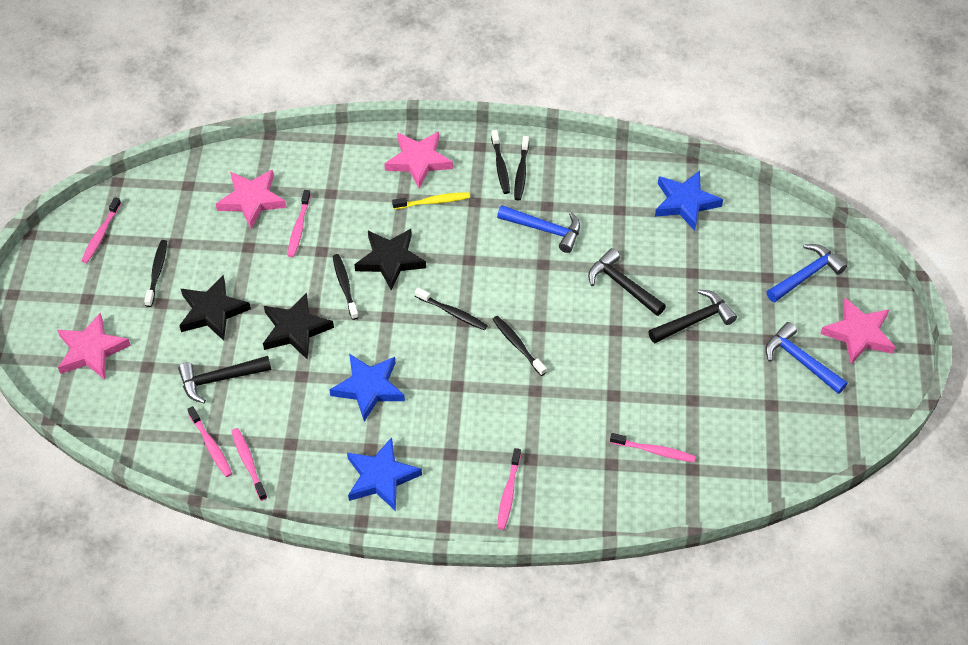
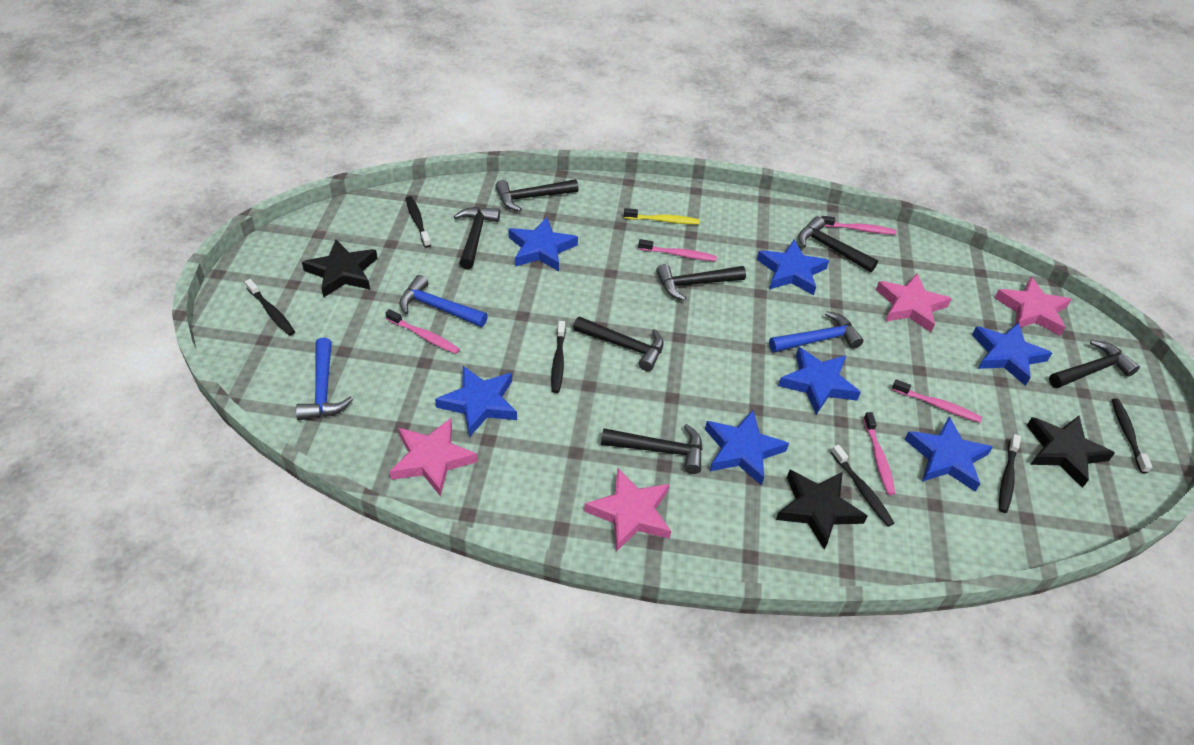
black hammer: 3 -> 7
blue star: 3 -> 7
pink toothbrush: 6 -> 5

